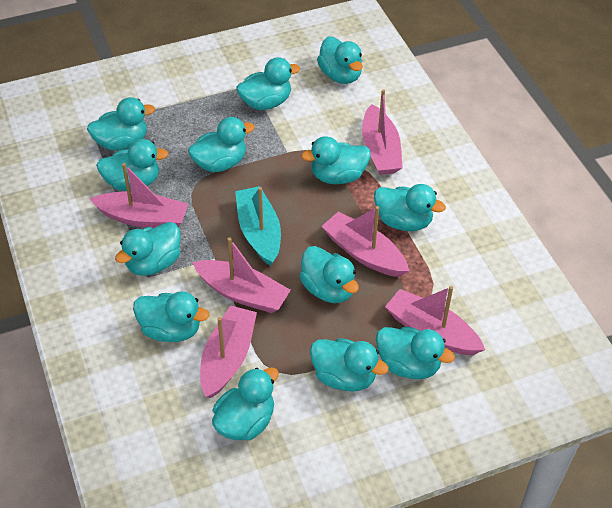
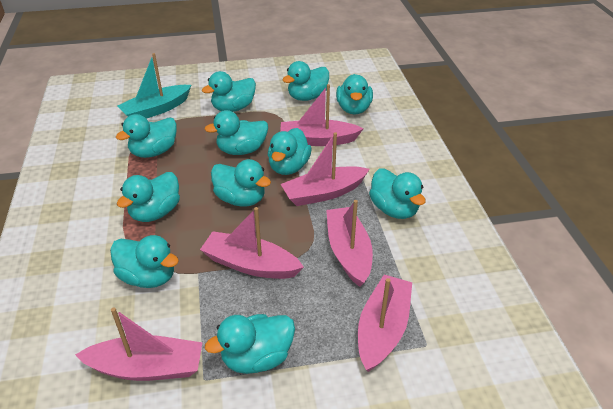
turquoise duck: 13 -> 11

